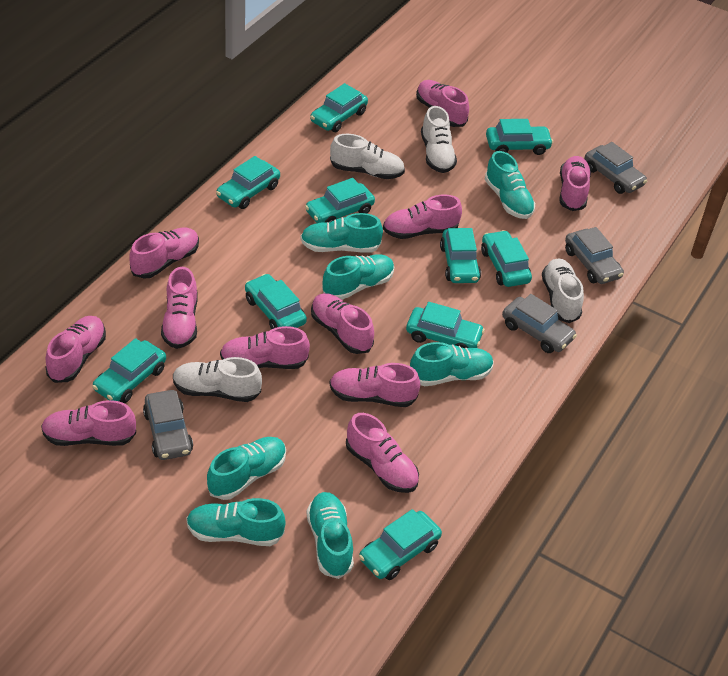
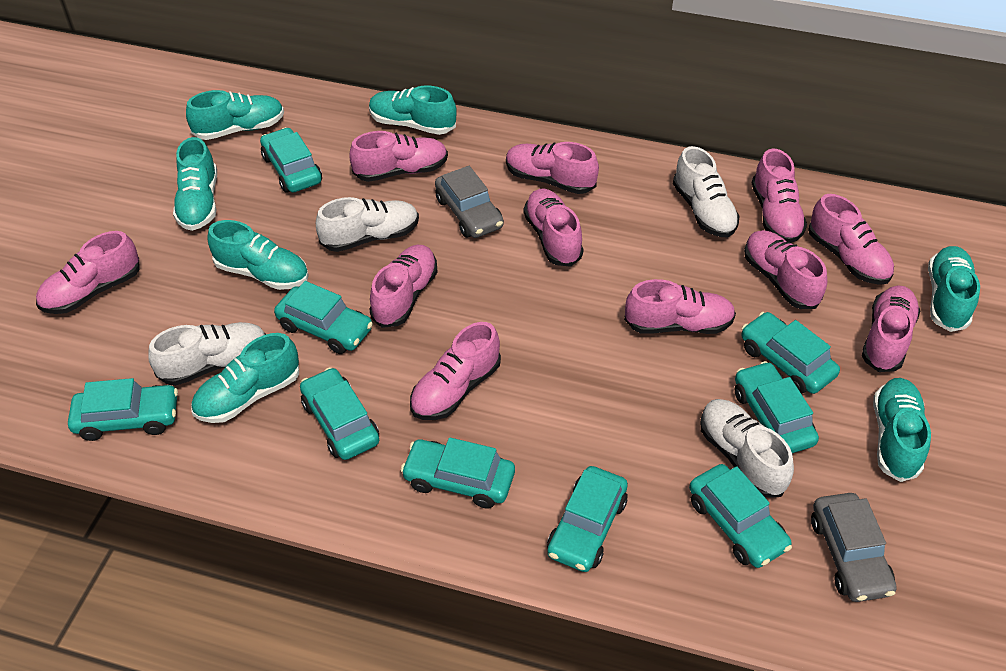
grey car: 4 -> 2
turquoise car: 10 -> 9

